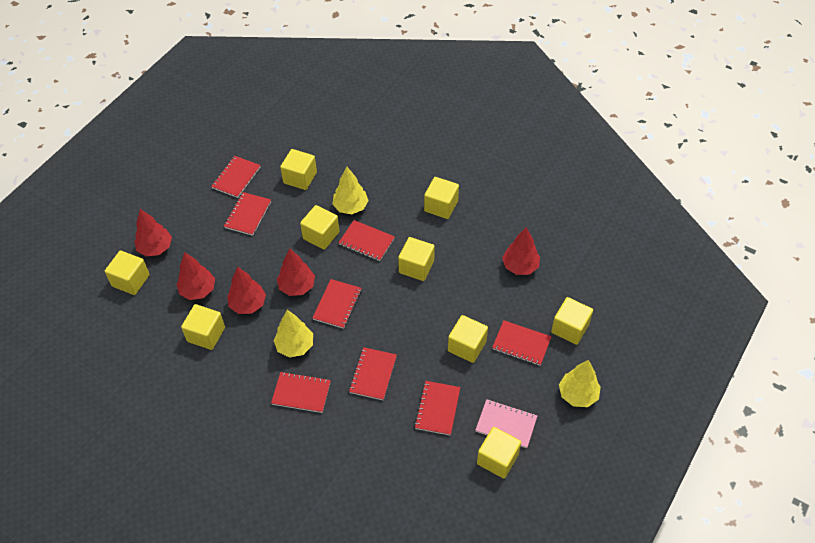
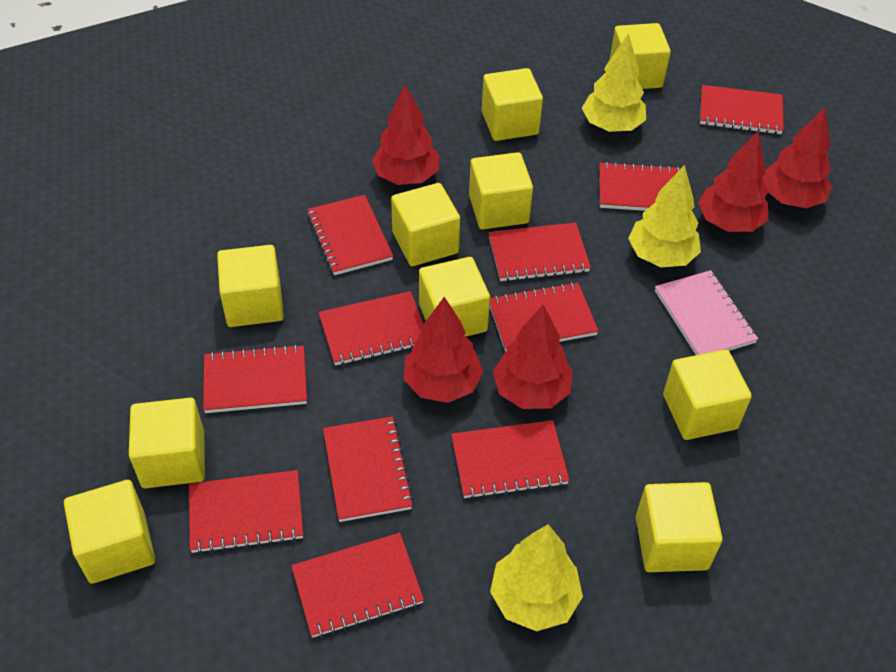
red notebook: 8 -> 11
yellow cube: 9 -> 10

